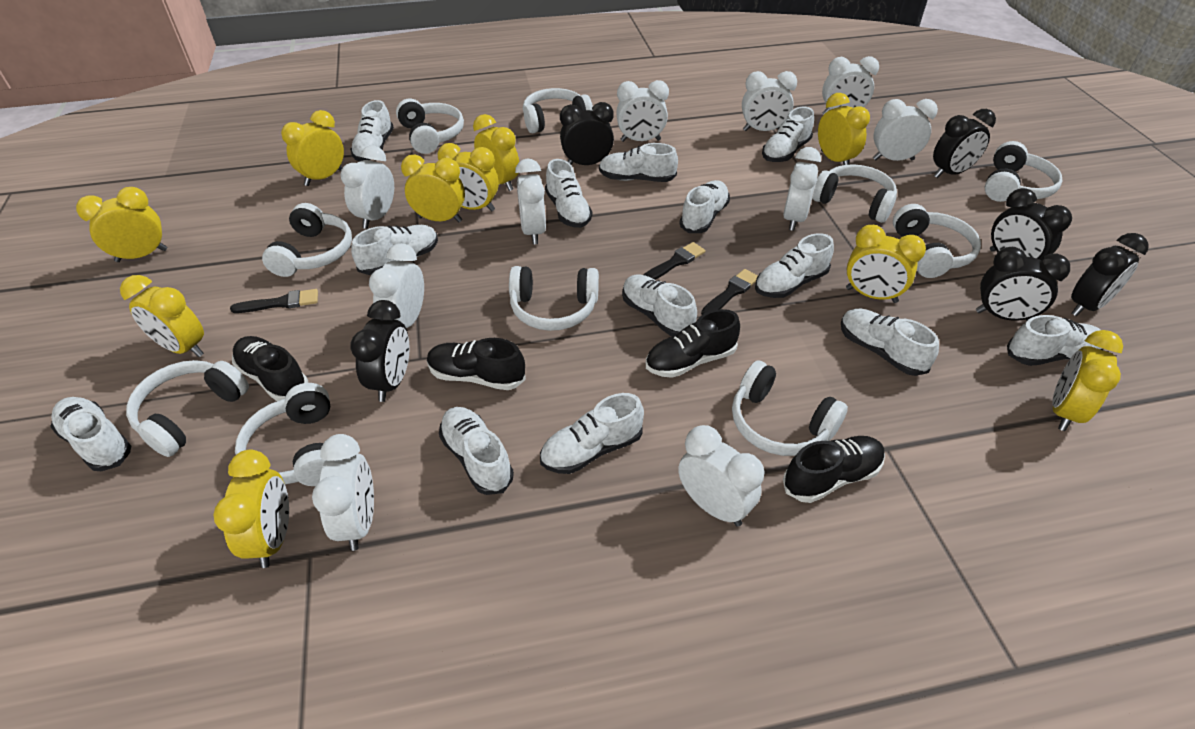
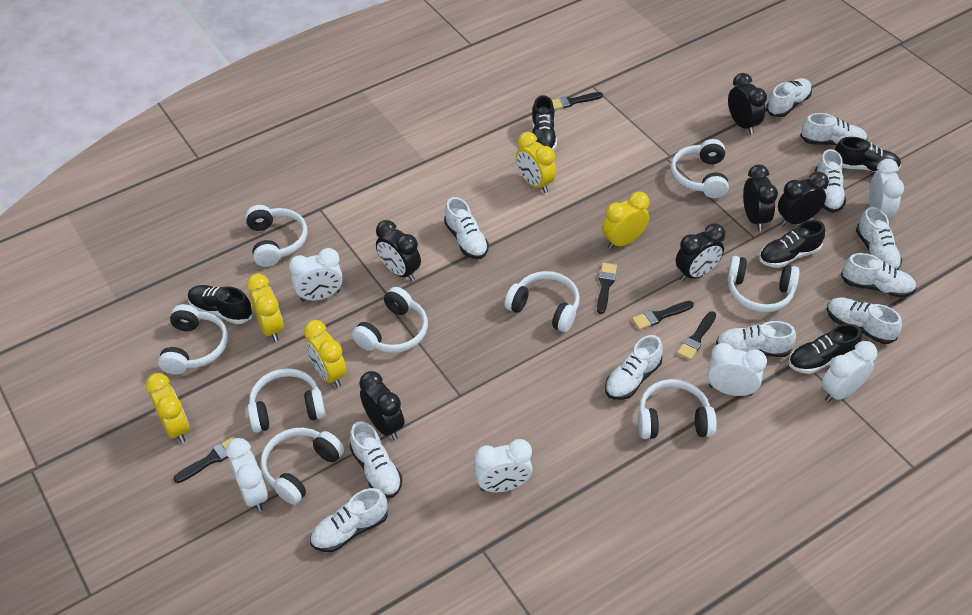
black brush: 3 -> 5
black shoe: 4 -> 5
white clock: 10 -> 6
white headphones: 10 -> 9
white shoe: 13 -> 11
yellow clock: 10 -> 5

